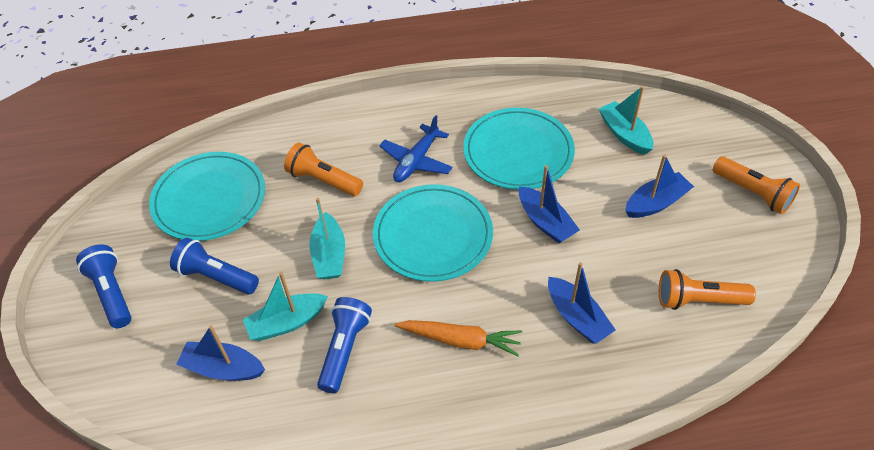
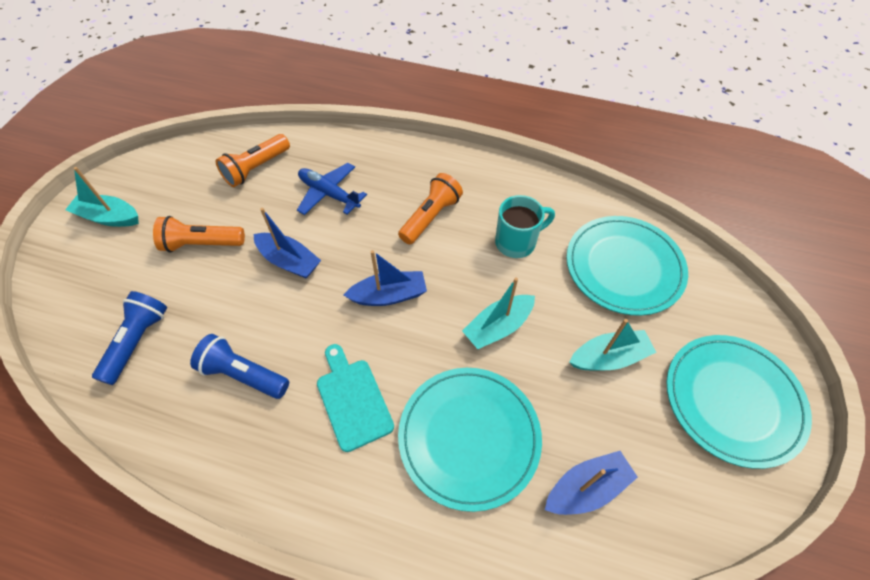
blue boat: 4 -> 3
blue flashlight: 3 -> 2
orange carrot: 1 -> 0
turquoise cutting board: 0 -> 1
turquoise mug: 0 -> 1

